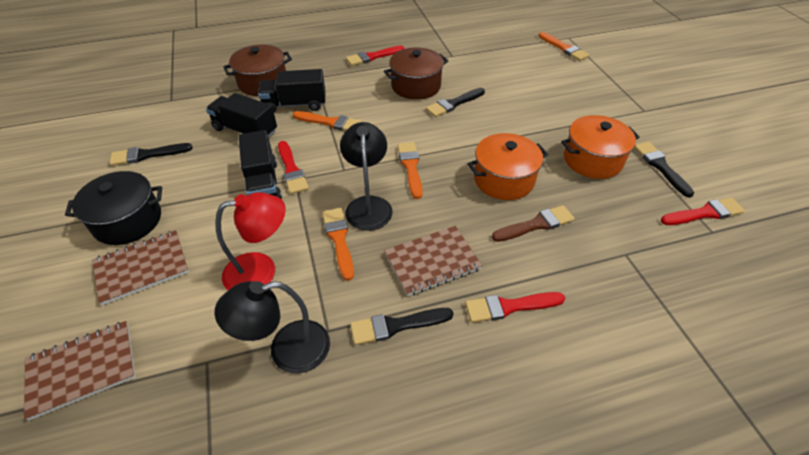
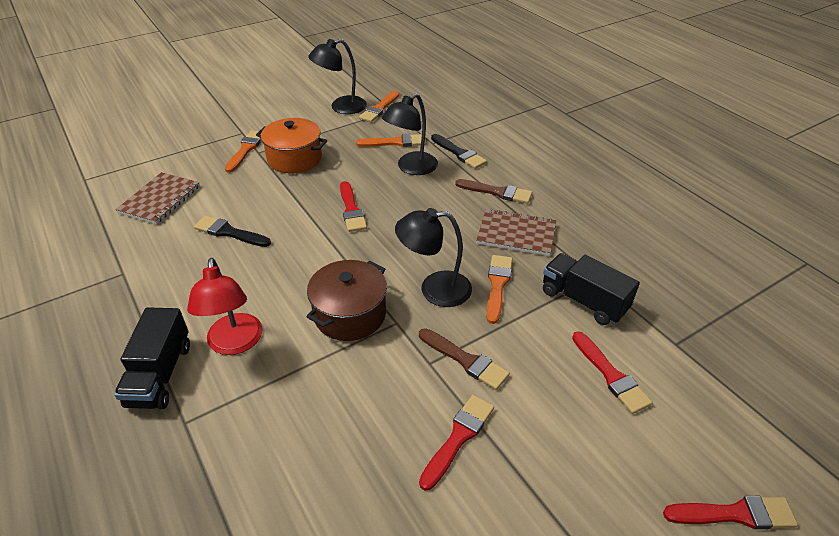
black brush: 4 -> 2
black lamp: 2 -> 3
black pot: 1 -> 0
black truck: 3 -> 2
brown brush: 1 -> 2
brown notebook: 3 -> 2
brown pot: 2 -> 1
orange pot: 2 -> 1

